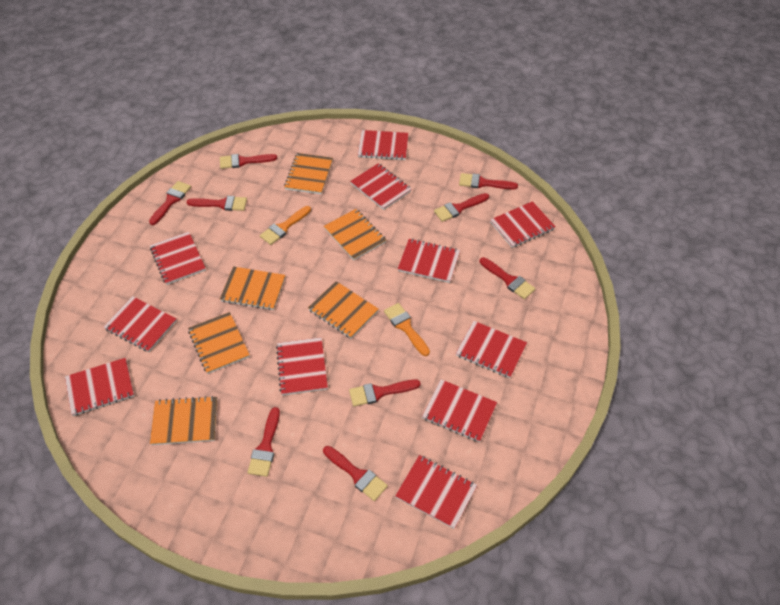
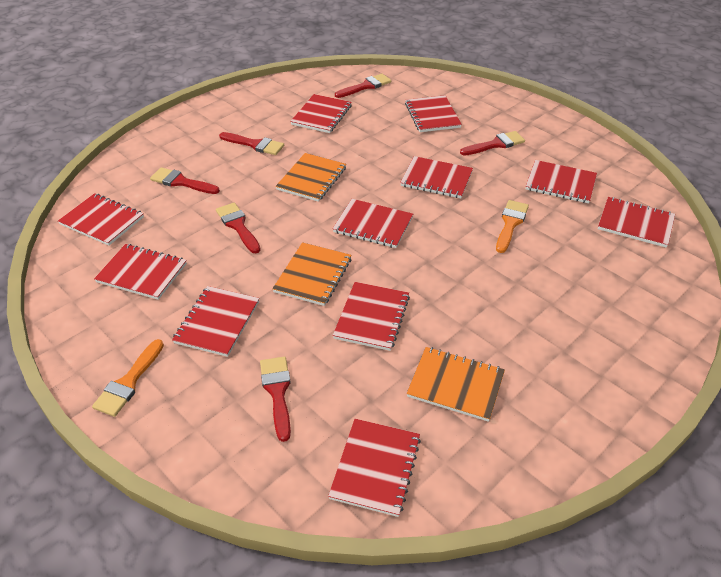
orange notebook: 6 -> 3
red brush: 9 -> 6

